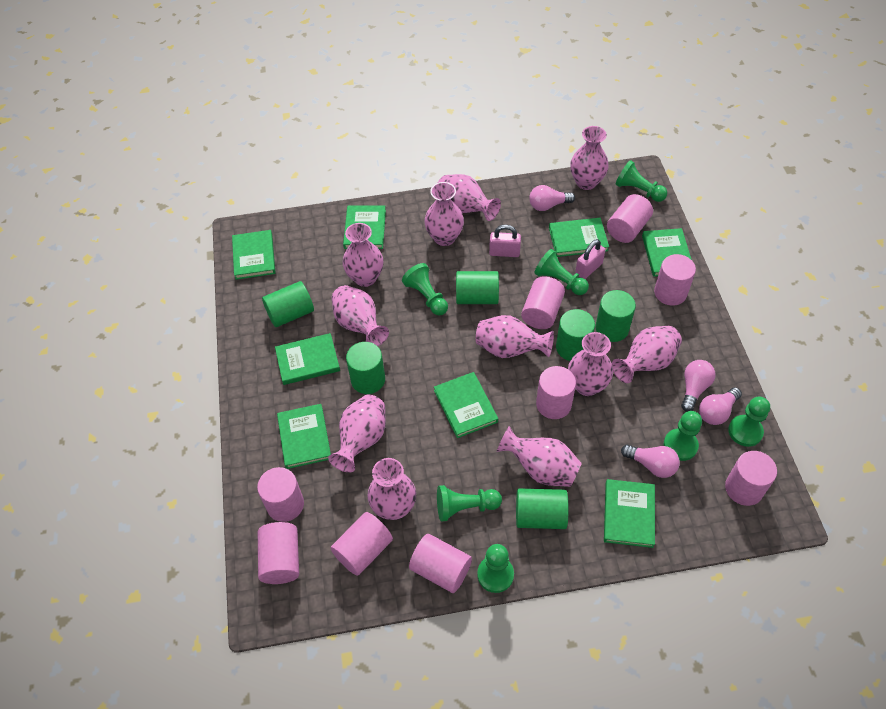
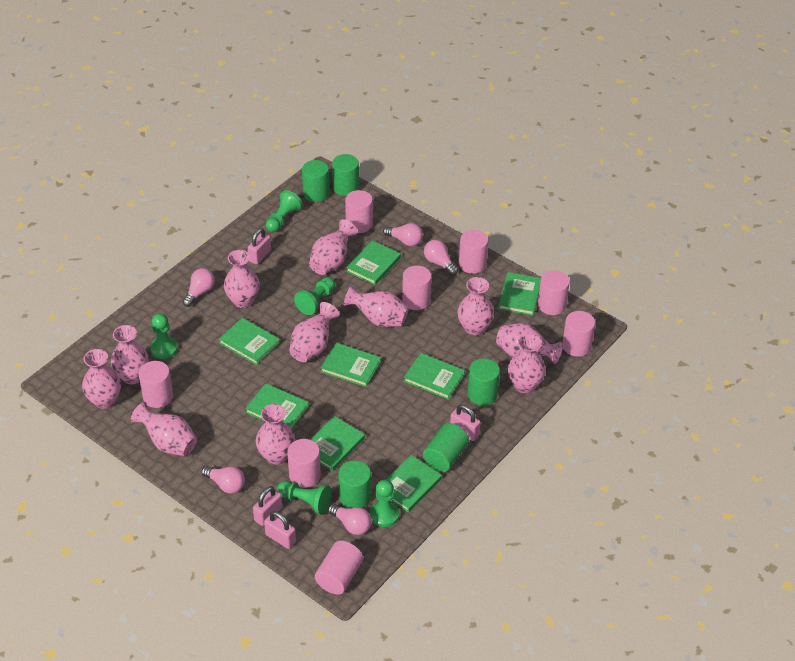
green cylinder: 6 -> 5
green pawn: 7 -> 5
pink cylinder: 9 -> 8
pink light bulb: 4 -> 5
pink padlock: 2 -> 4

